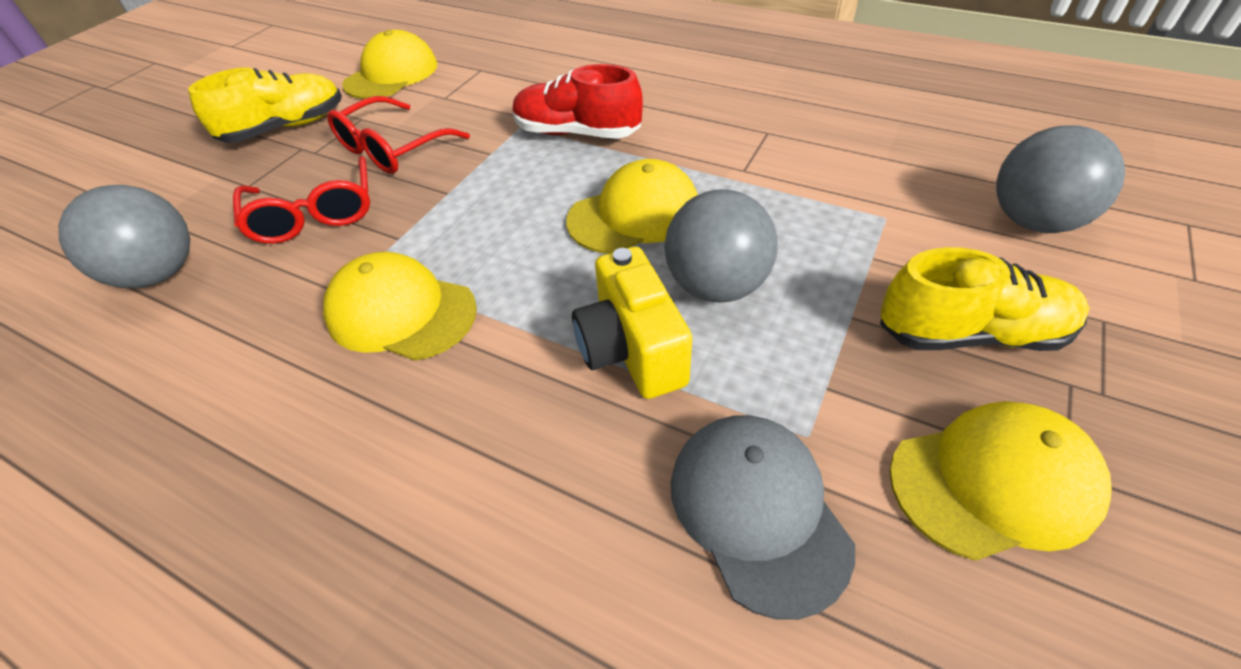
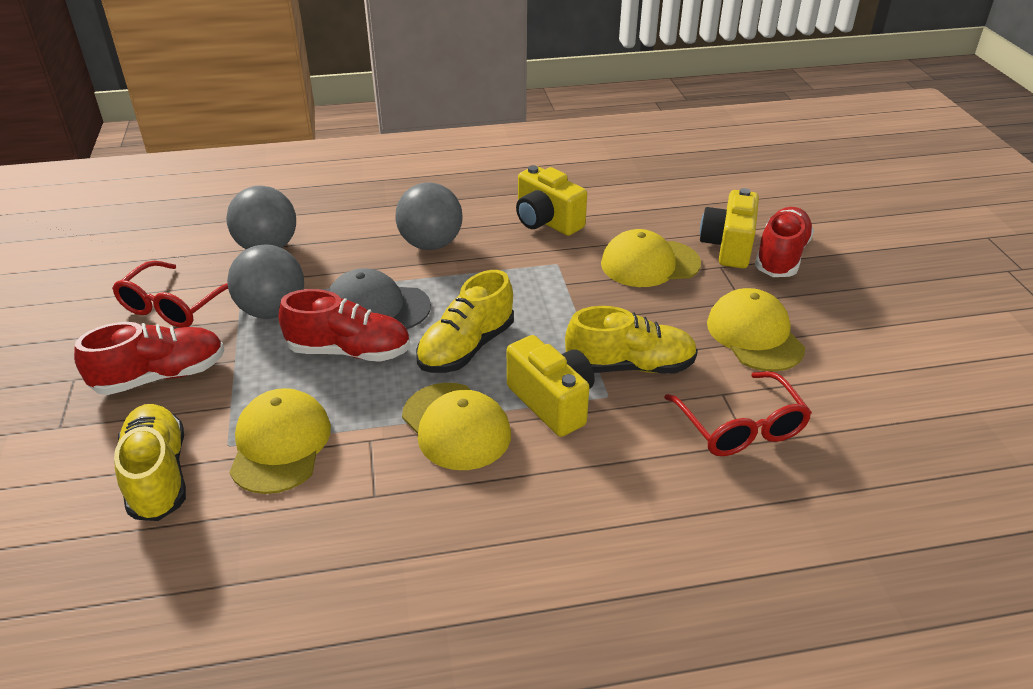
red shoe: 1 -> 3
yellow camera: 1 -> 3
yellow shoe: 2 -> 3

